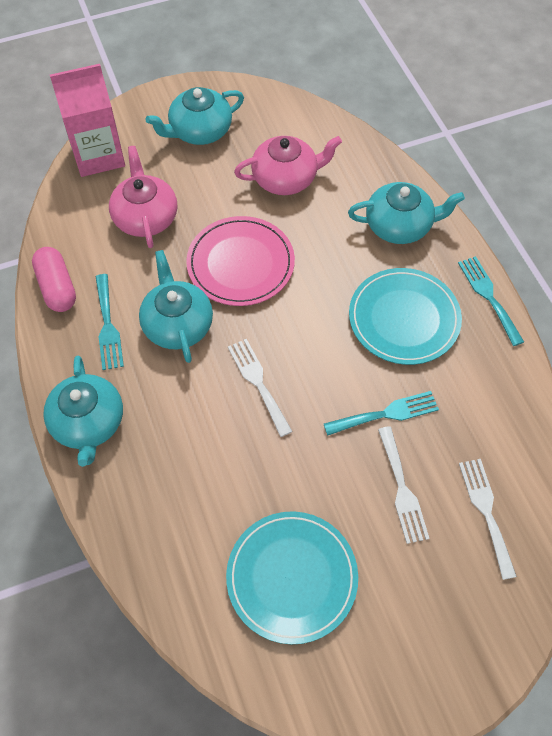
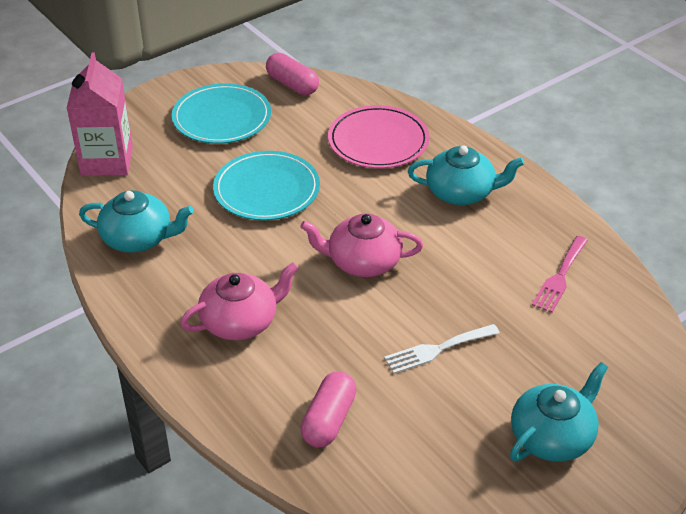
pink capsule: 1 -> 2
pink fork: 0 -> 1
turquoise fork: 3 -> 0
turquoise teapot: 4 -> 3
white fork: 3 -> 1

